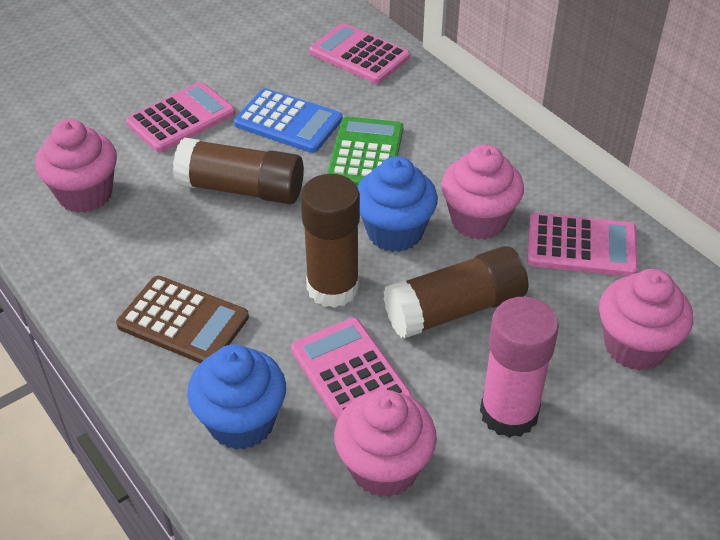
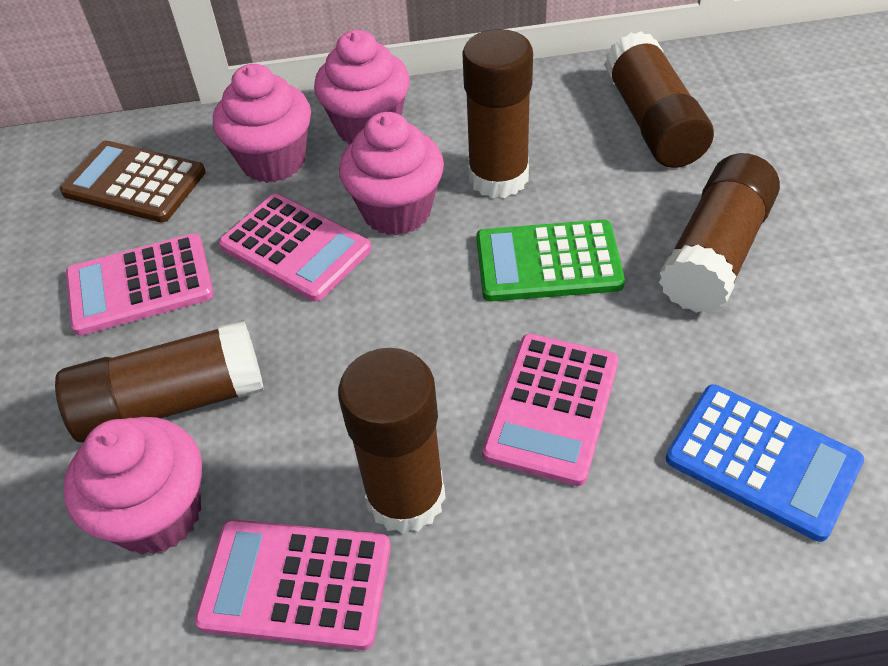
blue cupcake: 2 -> 0
brown glue stick: 3 -> 5
pink glue stick: 1 -> 0

